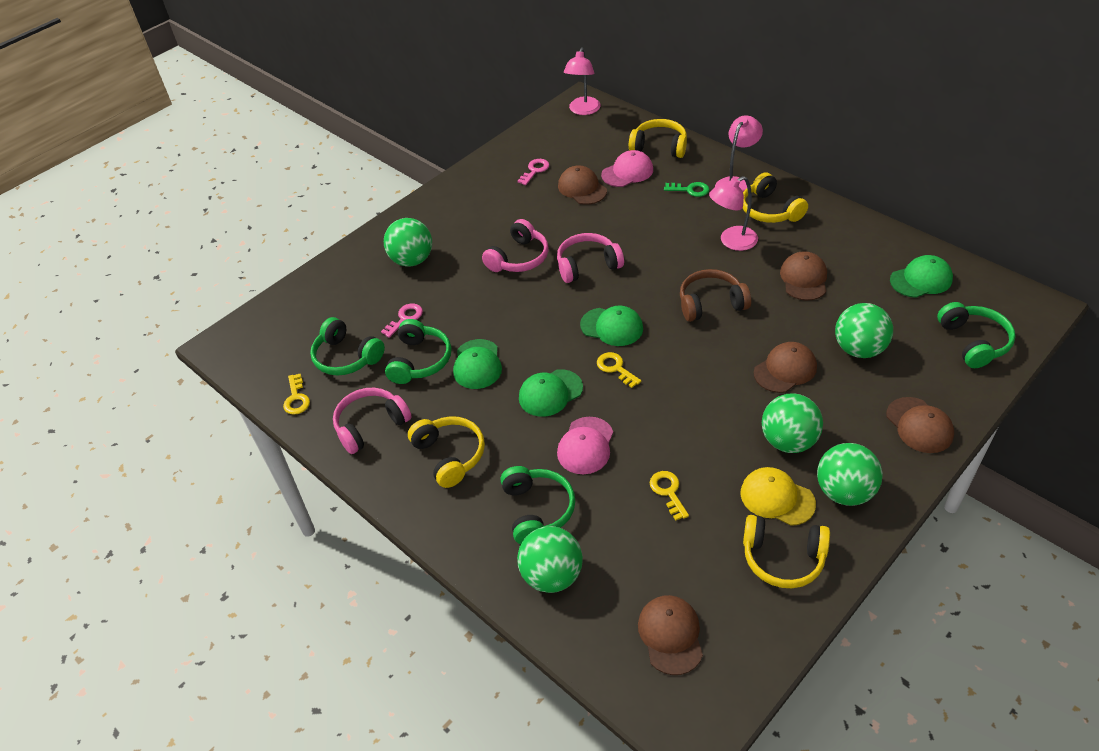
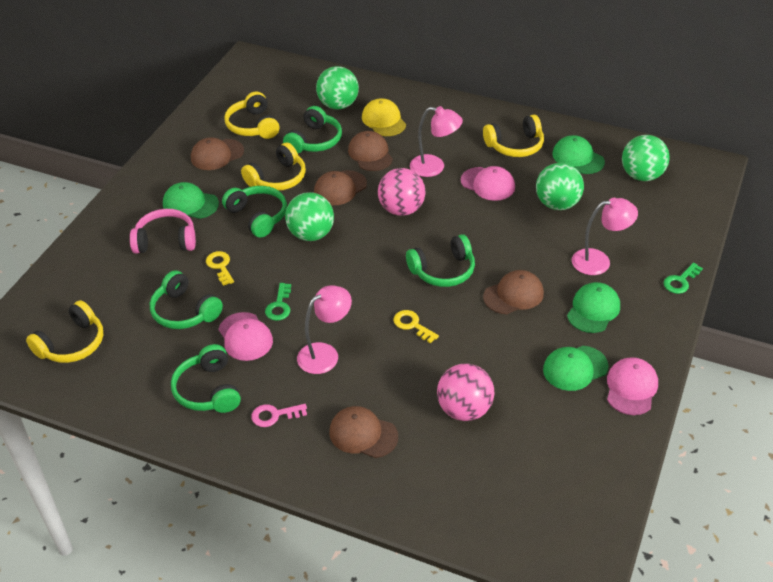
brown headphones: 1 -> 0
green ball: 5 -> 4
green headphones: 4 -> 5
green key: 1 -> 2
pink ball: 0 -> 2
pink cap: 2 -> 3
pink headphones: 3 -> 1
pink key: 2 -> 1
yellow key: 3 -> 2

